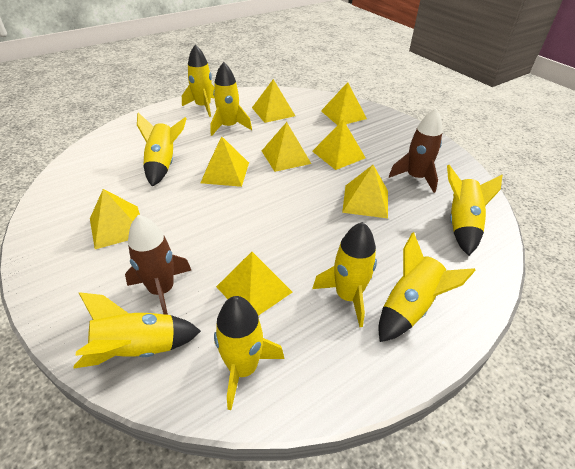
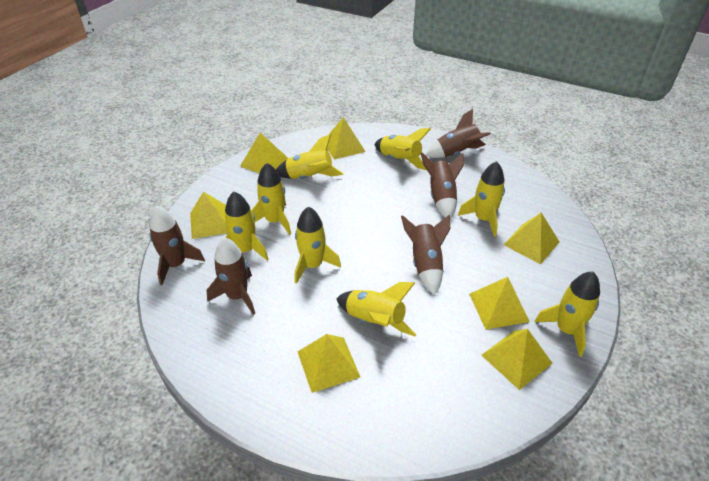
brown rocket: 2 -> 5
yellow pyramid: 8 -> 7

